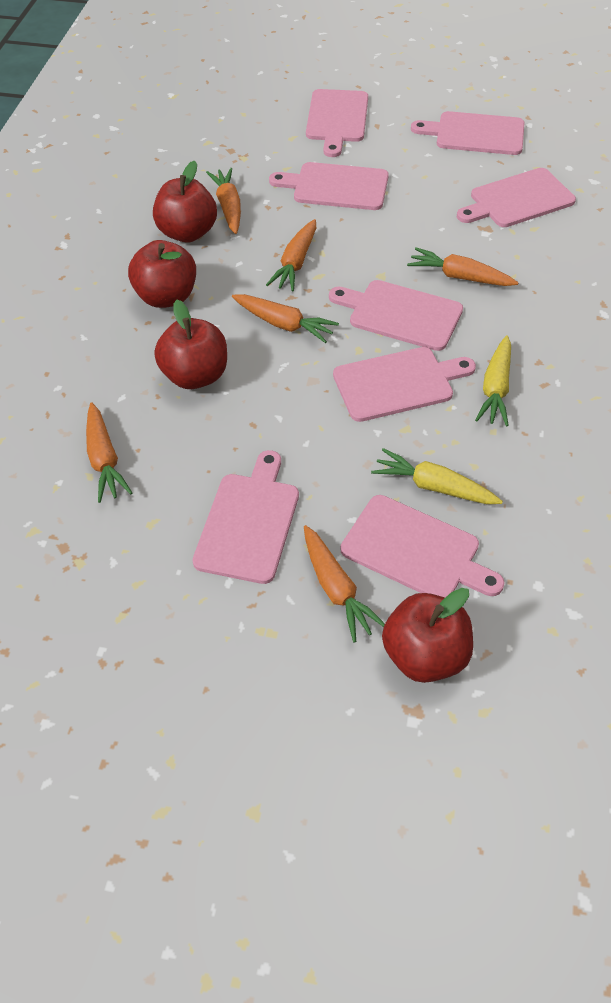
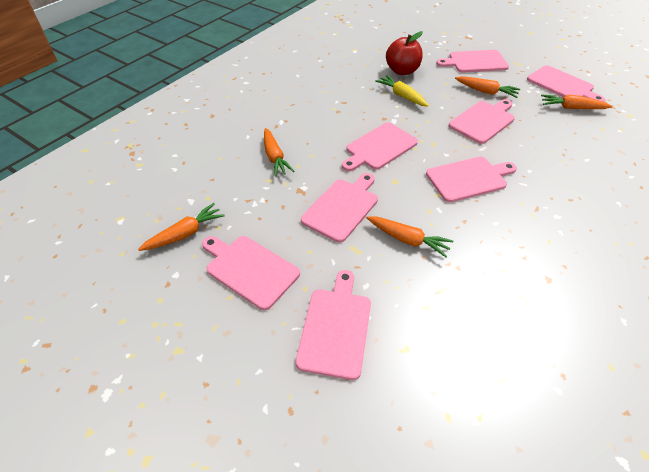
orange carrot: 6 -> 5
red apple: 4 -> 1
yellow carrot: 2 -> 1

